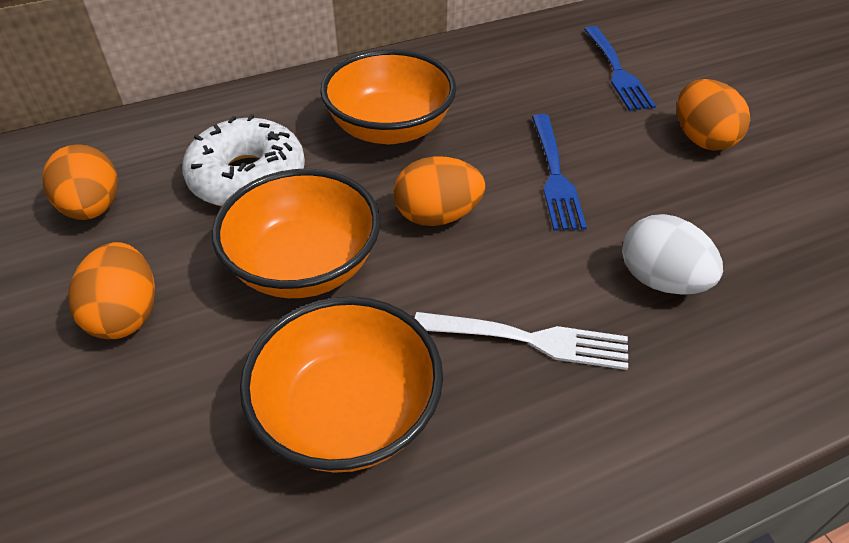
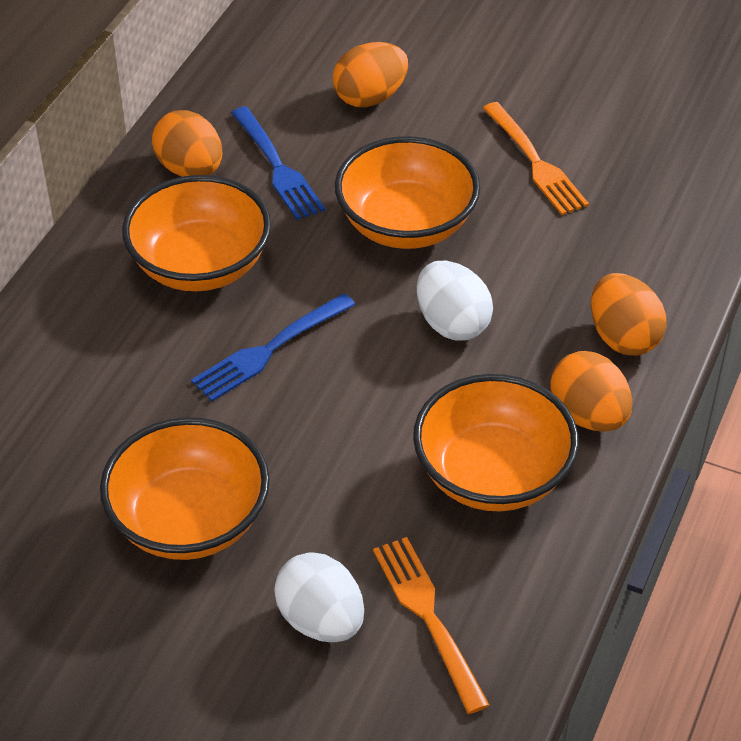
orange bowl: 3 -> 4
orange fork: 0 -> 2
white donut: 1 -> 0
white egg: 1 -> 2
white fork: 1 -> 0

